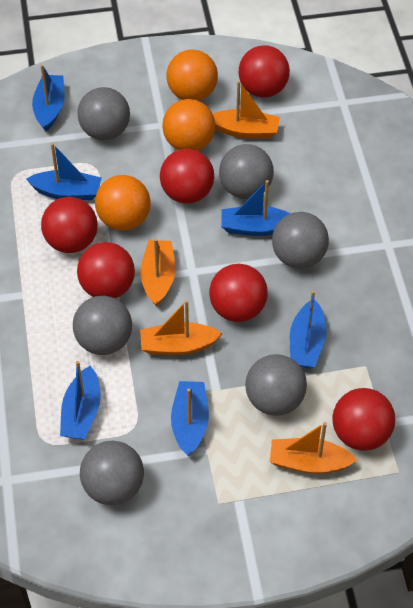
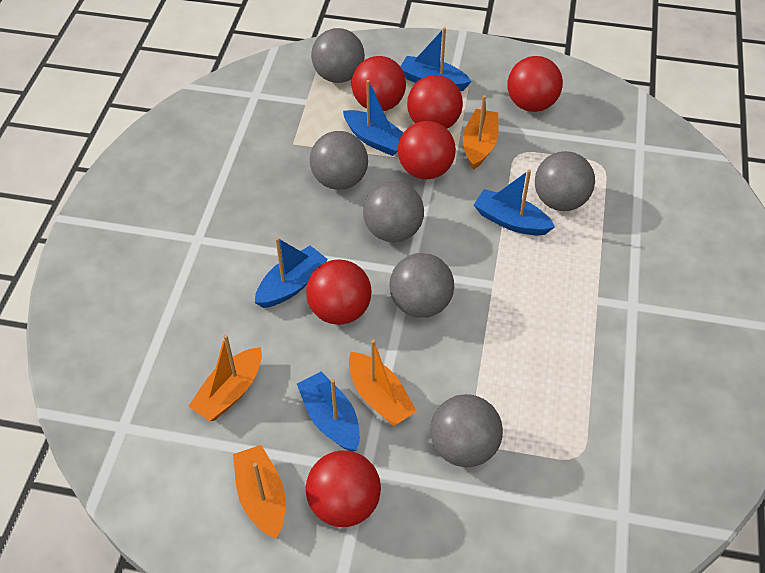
blue boat: 6 -> 5
orange ball: 3 -> 0

